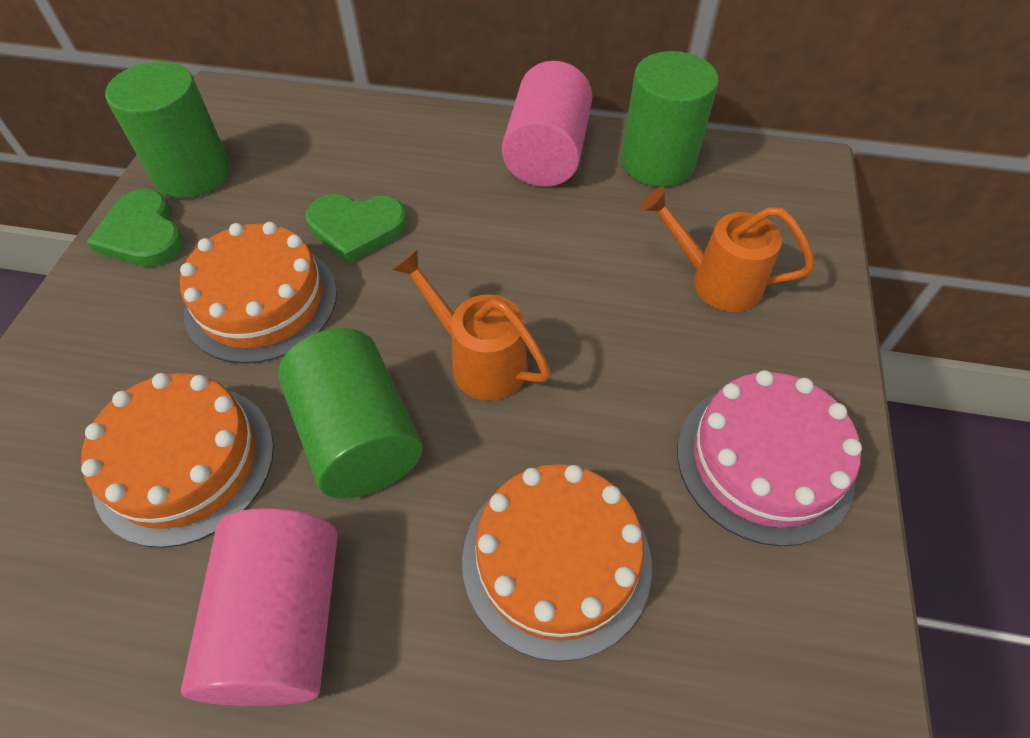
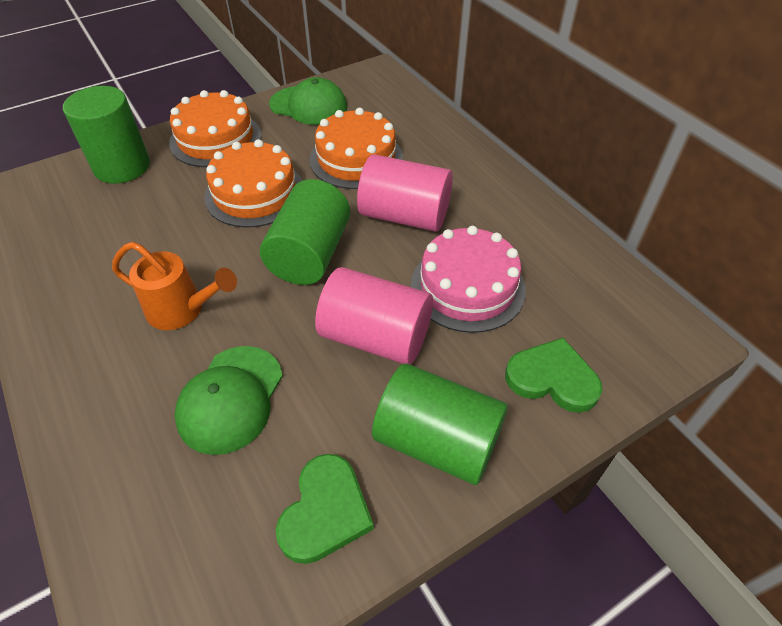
green cap: 0 -> 2
orange watering can: 2 -> 1

